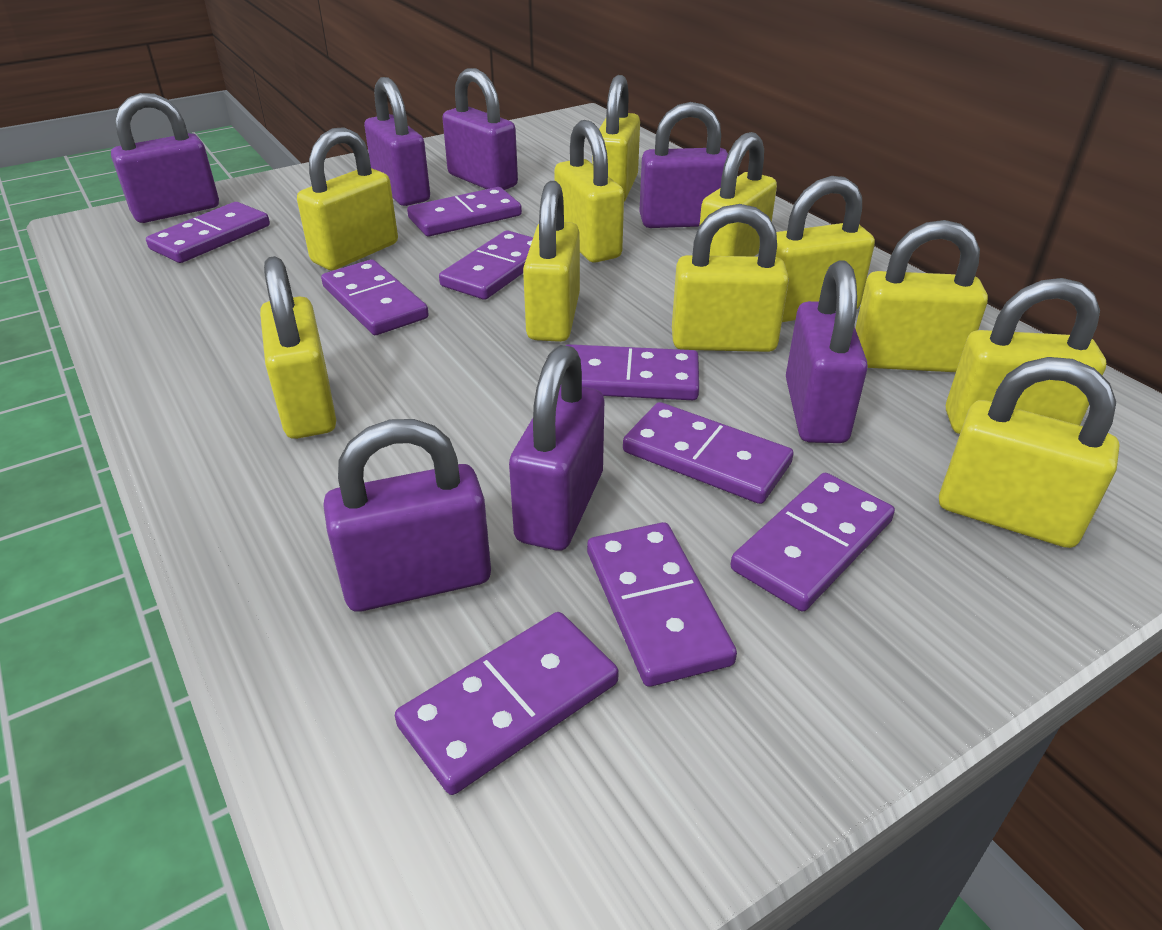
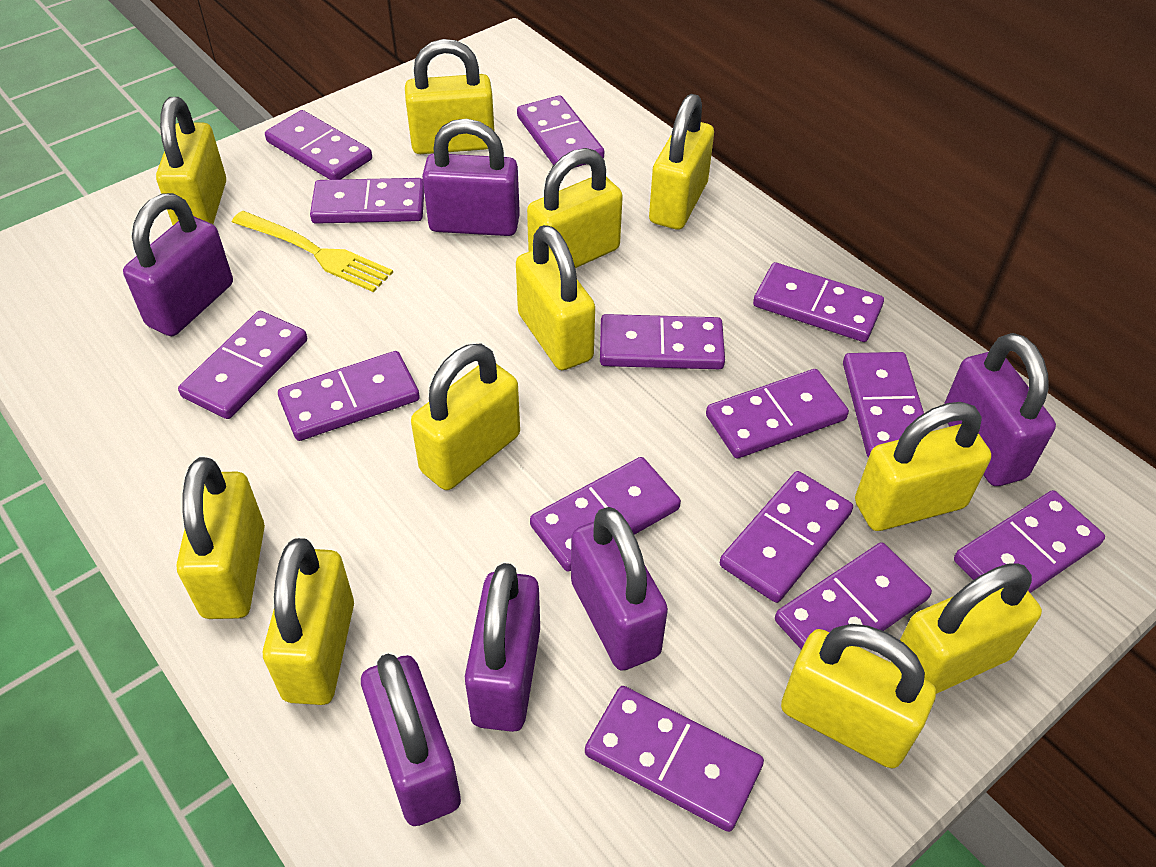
purple domino: 9 -> 14
purple padlock: 7 -> 6
yellow fork: 0 -> 1

